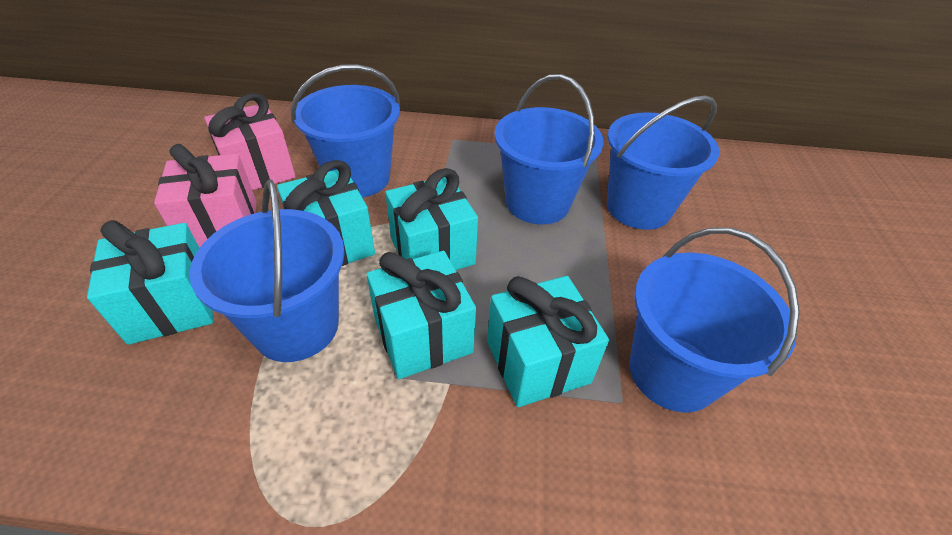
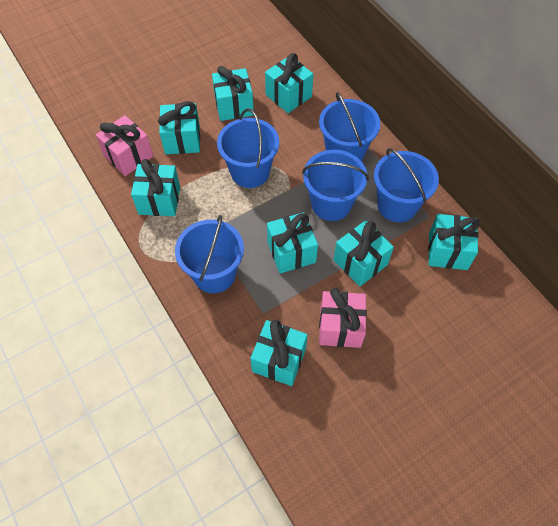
turquoise gift: 5 -> 8

